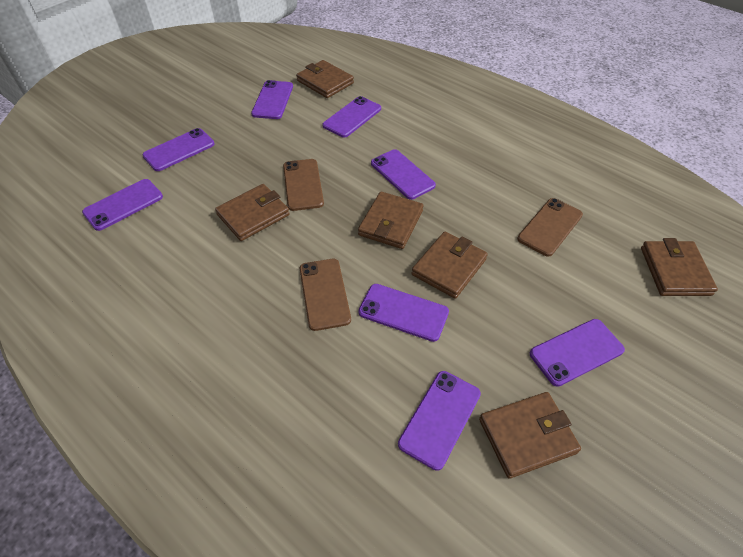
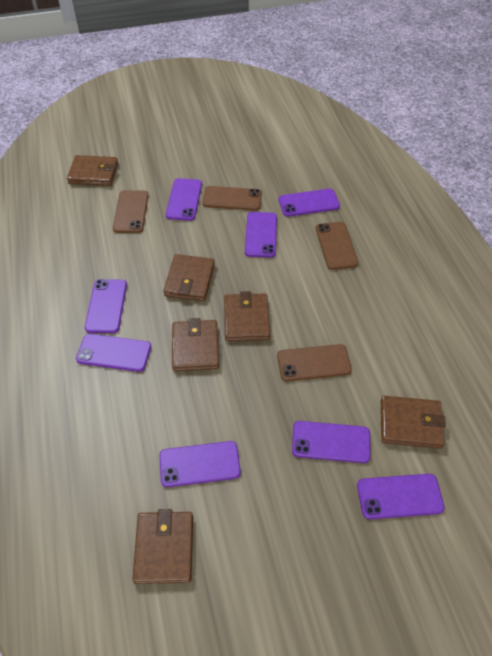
brown phone: 3 -> 4

